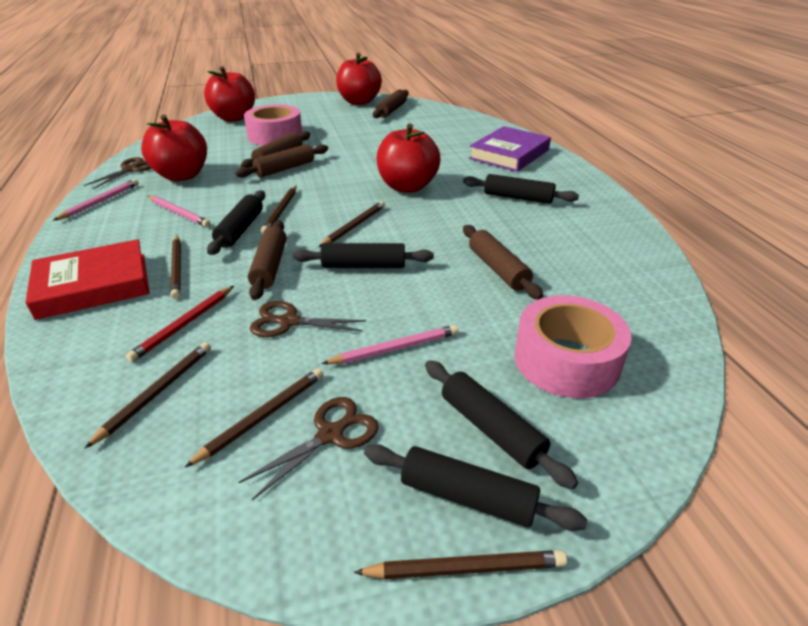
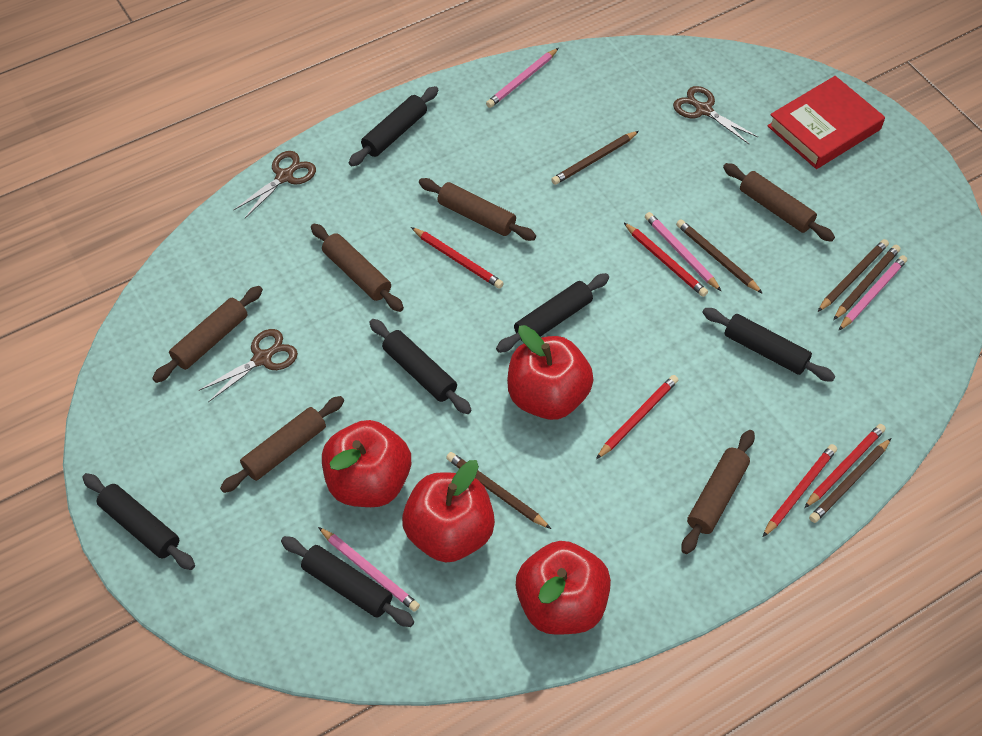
black rolling pin: 5 -> 6
brown rolling pin: 5 -> 6
pink pencil: 3 -> 4
pink tape: 2 -> 0
purple book: 1 -> 0
red pencil: 1 -> 5

